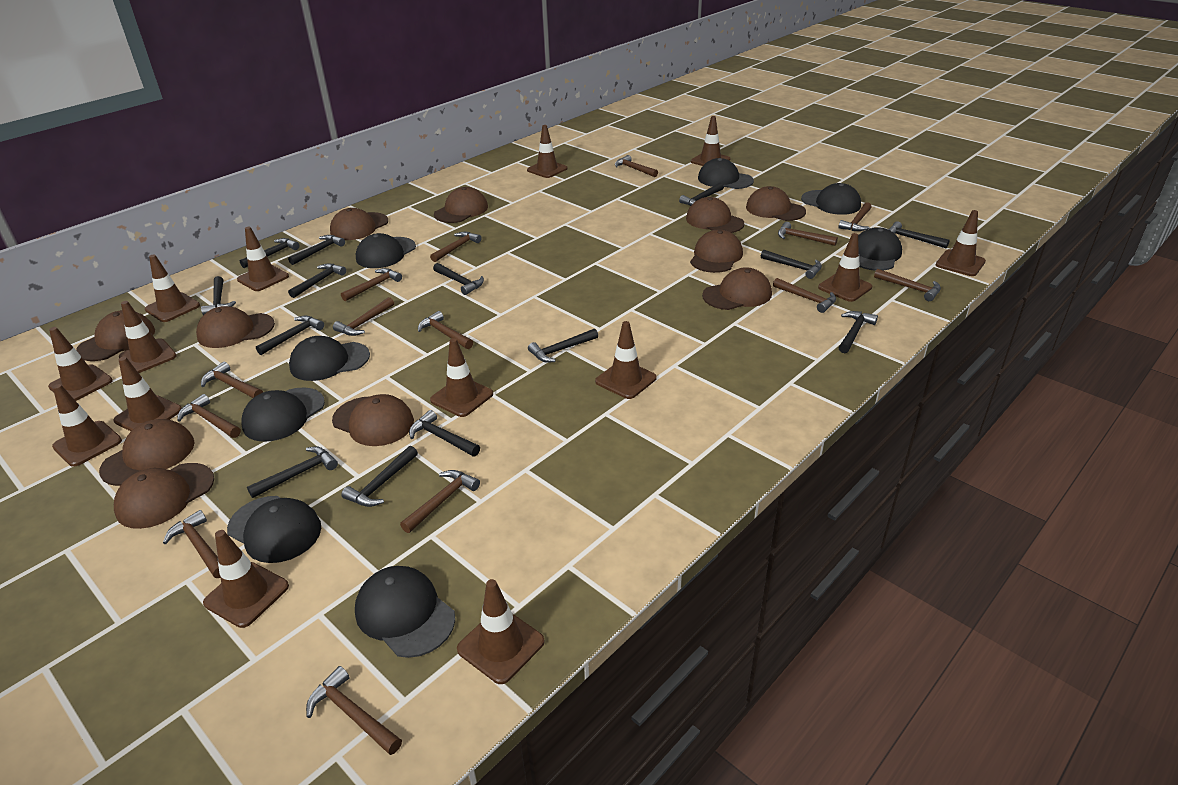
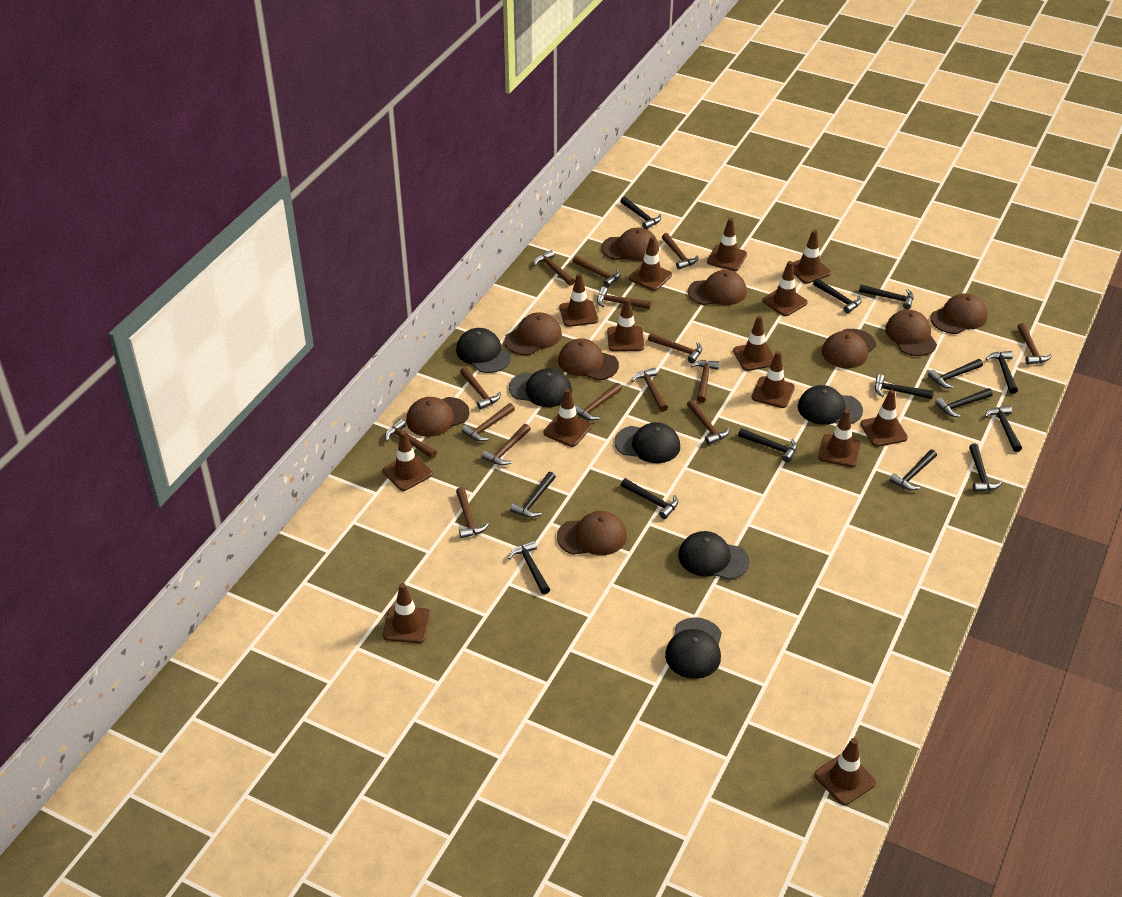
black cap: 8 -> 6
brown cap: 11 -> 9
brown hammer: 14 -> 15

